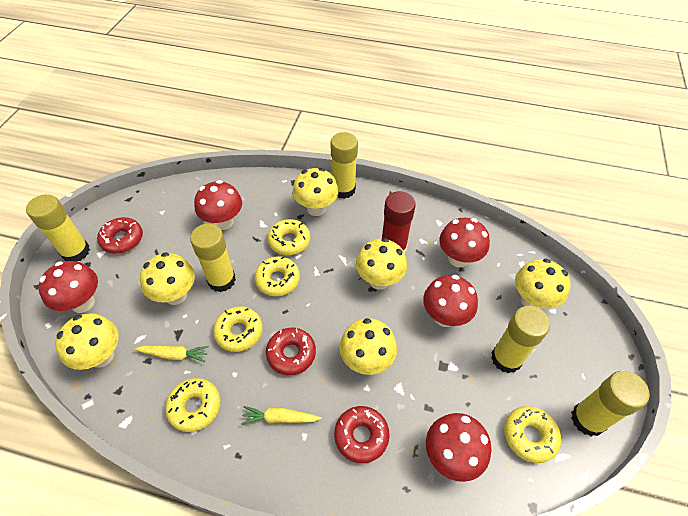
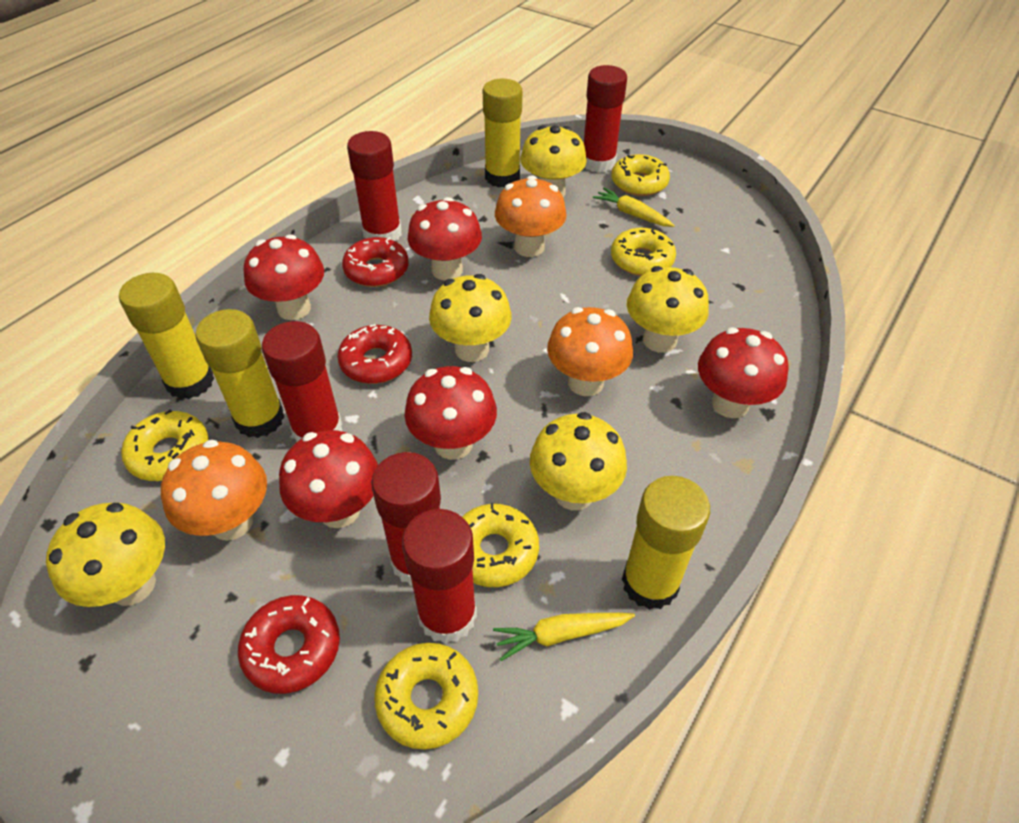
orange mushroom: 0 -> 3
red glue stick: 1 -> 5
yellow glue stick: 5 -> 4
yellow mushroom: 6 -> 5

